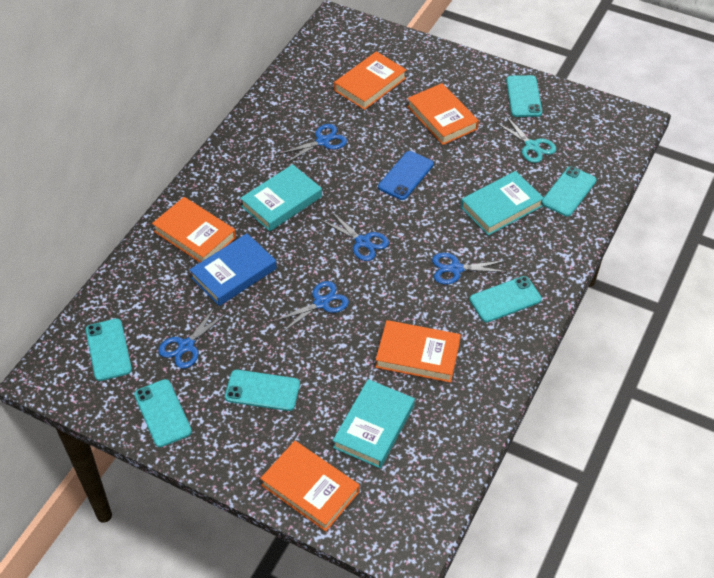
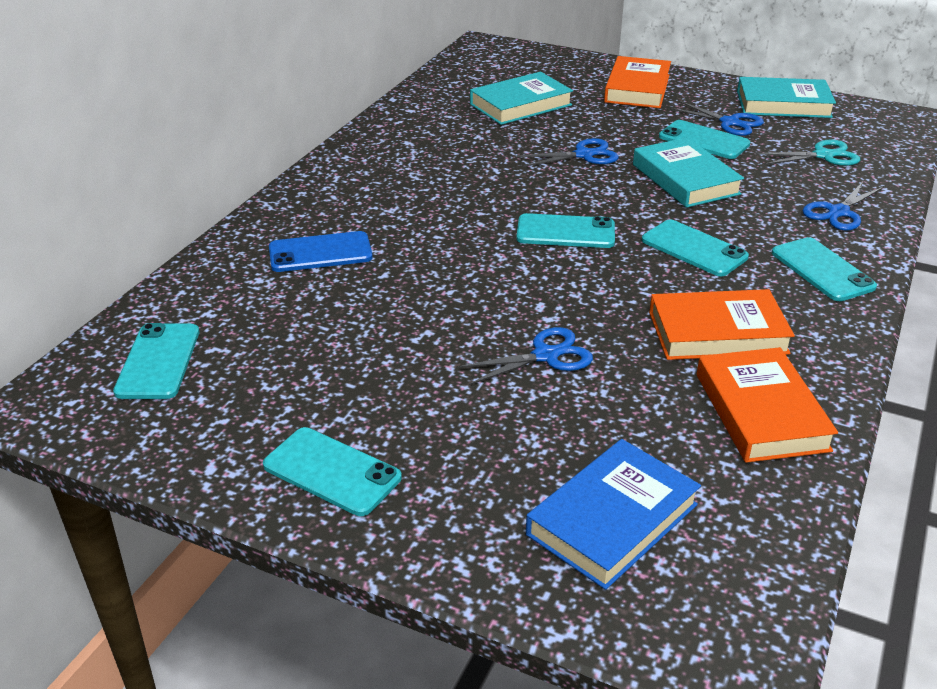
blue scissors: 5 -> 4
orange book: 5 -> 3

